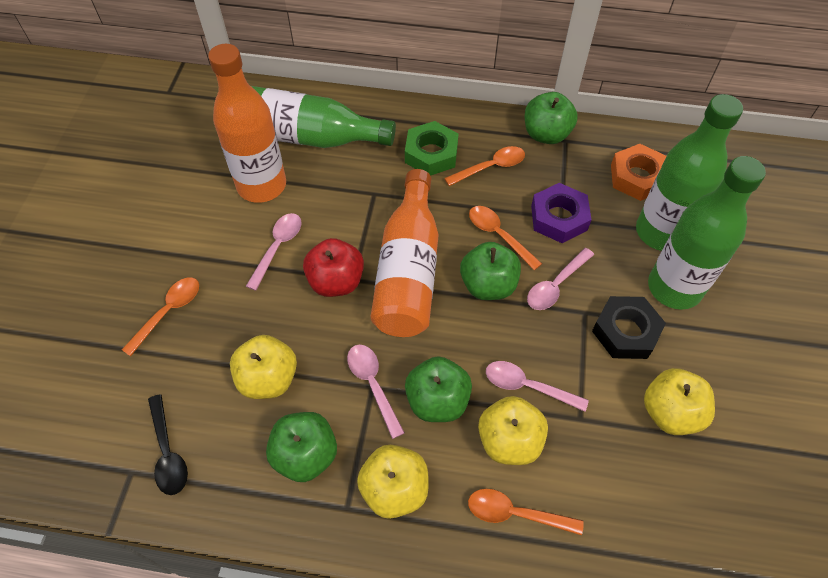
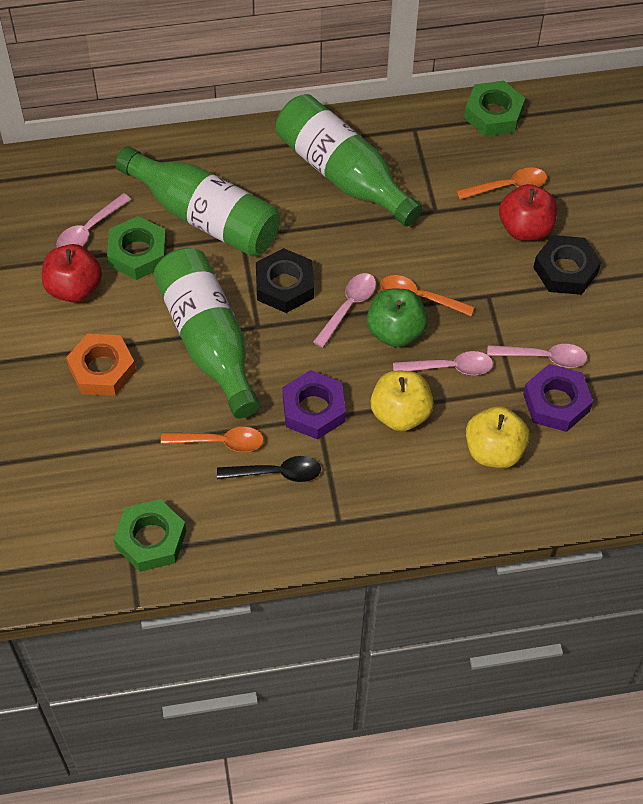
black nut: 1 -> 2
green apple: 4 -> 1
green nut: 1 -> 3
orange bottle: 2 -> 0
orange spoon: 4 -> 3
purple nut: 1 -> 2
red apple: 1 -> 2
yellow apple: 4 -> 2

